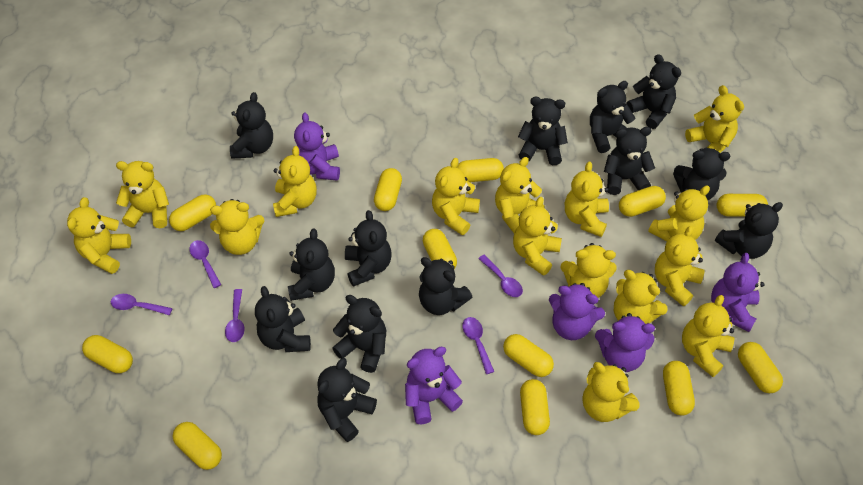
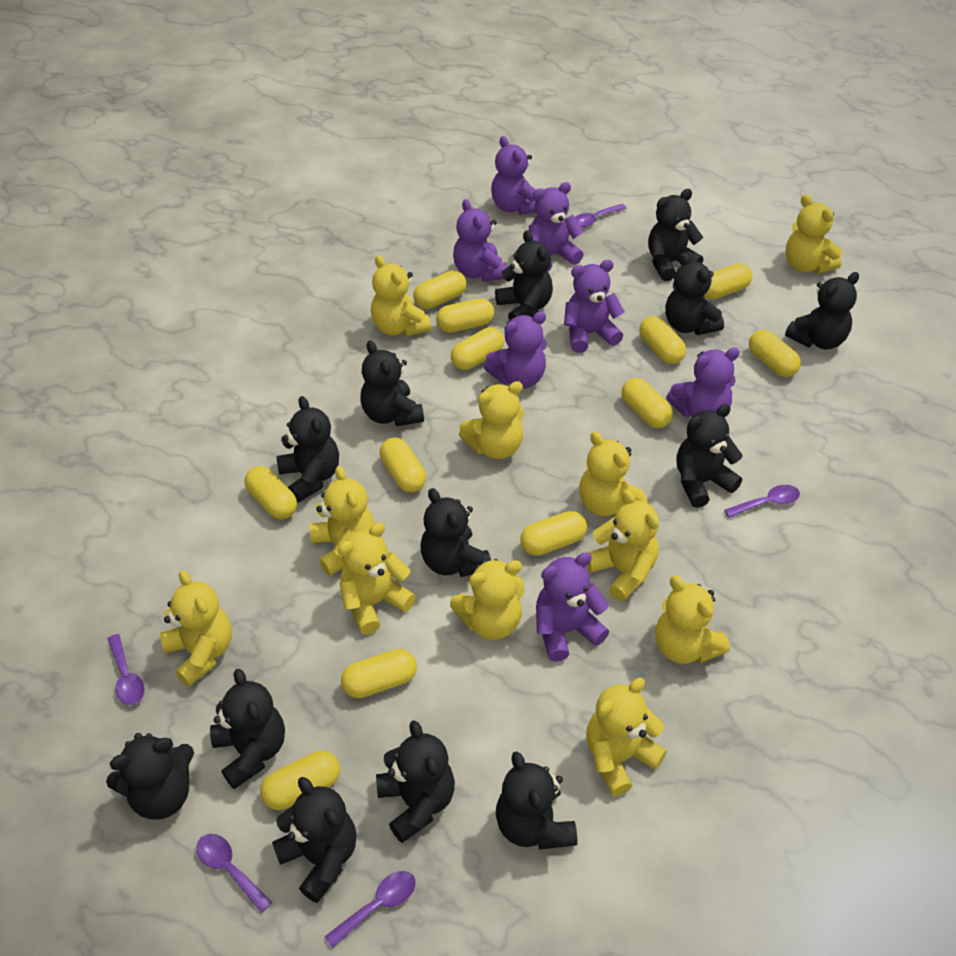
purple teddy bear: 5 -> 7
yellow teddy bear: 15 -> 11

